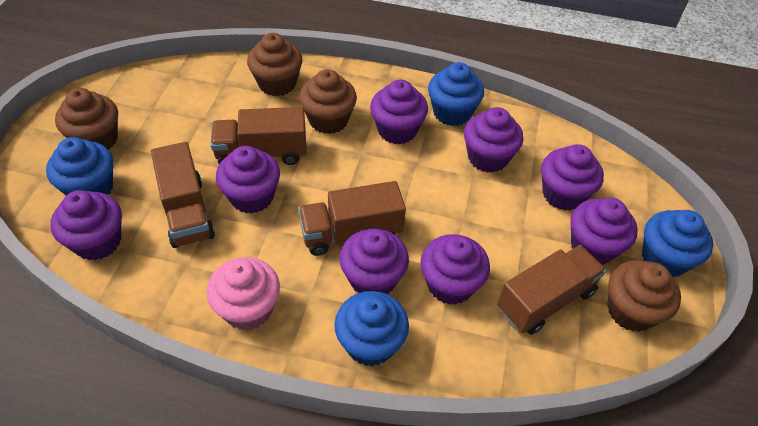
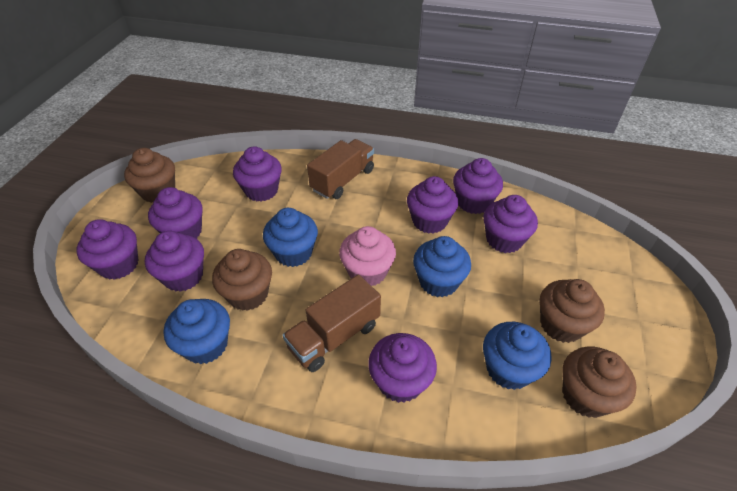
brown truck: 4 -> 2

